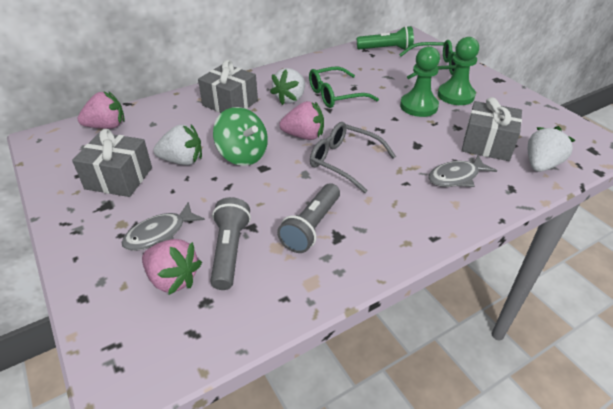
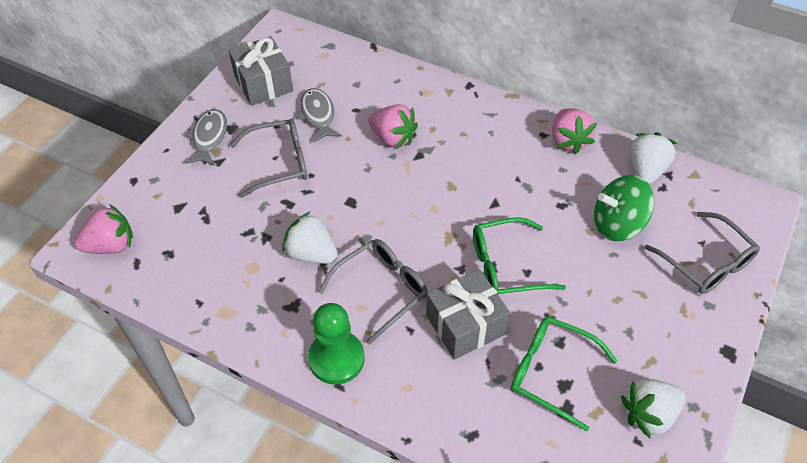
green flashlight: 1 -> 0
green pawn: 2 -> 1
grey flashlight: 2 -> 0
grey gift: 3 -> 2
grey glasses: 1 -> 3

